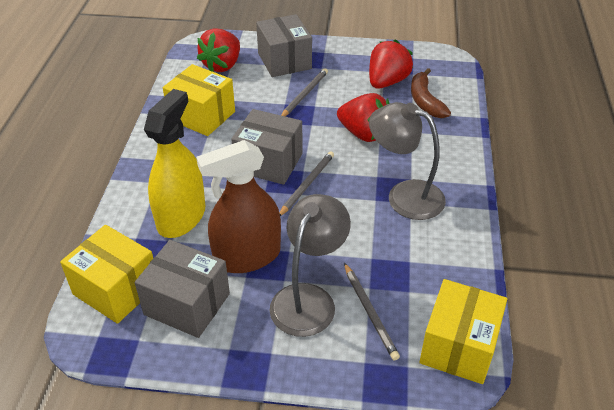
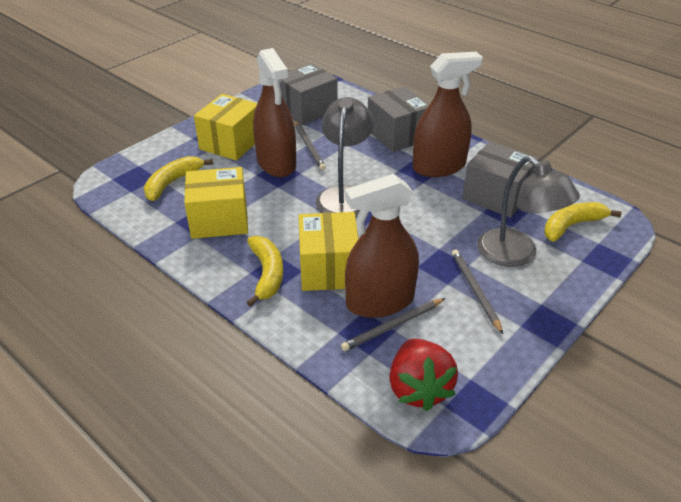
brown banana: 1 -> 0
brown spray bottle: 1 -> 3
red strawberry: 3 -> 1
yellow banana: 0 -> 3
yellow spray bottle: 1 -> 0

